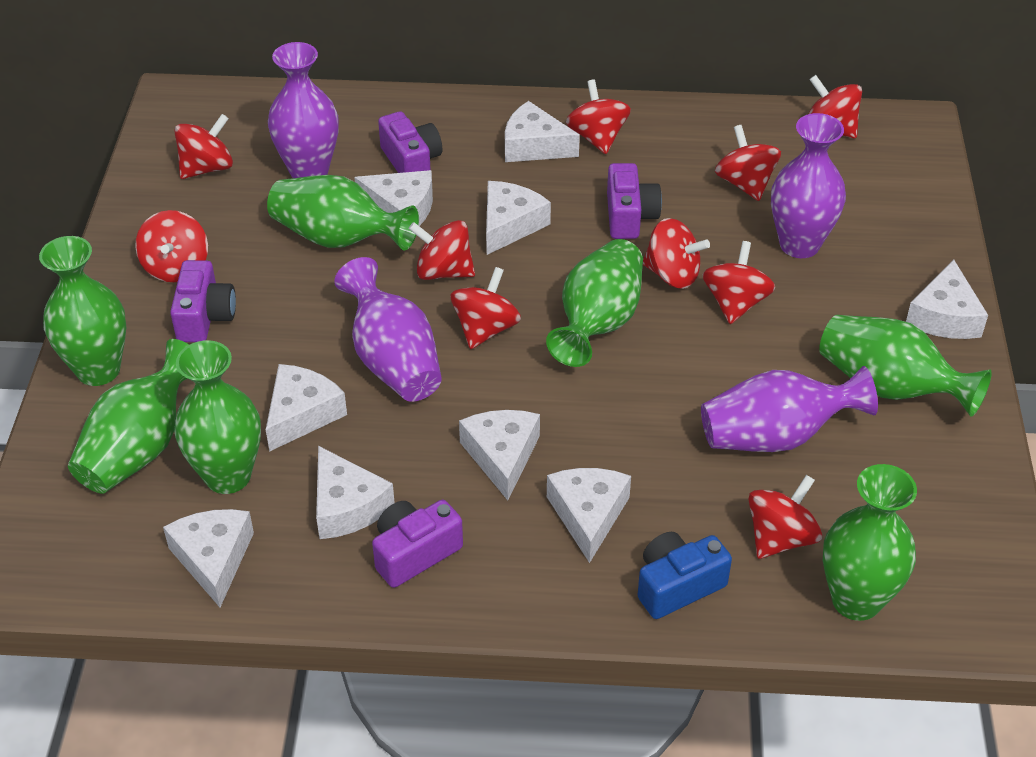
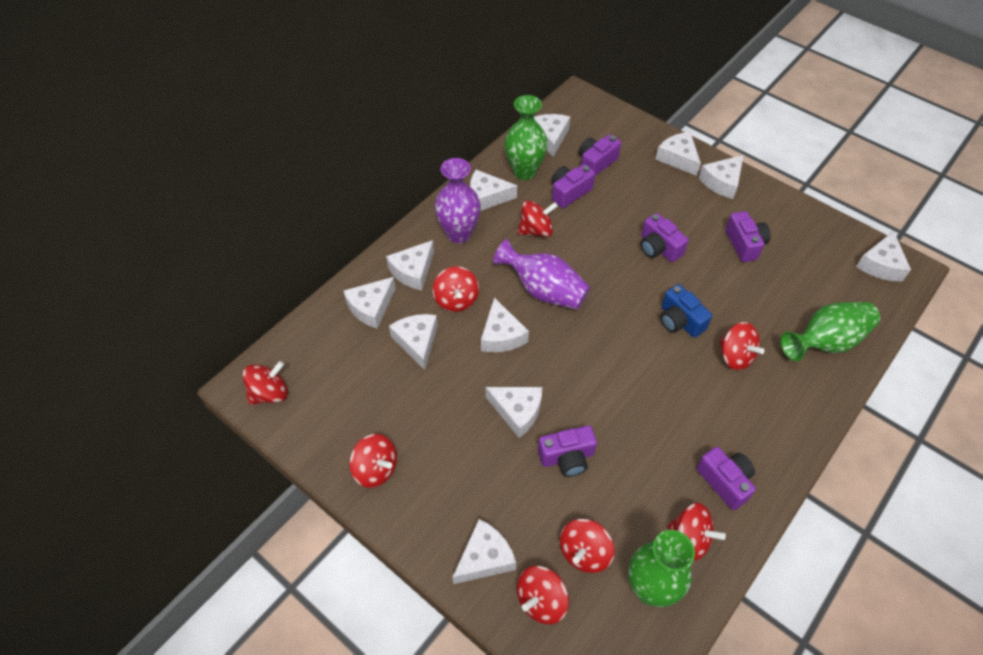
green vase: 7 -> 3
purple camera: 4 -> 6
purple vase: 4 -> 2
red spinning top: 10 -> 8
white cheese: 9 -> 11

